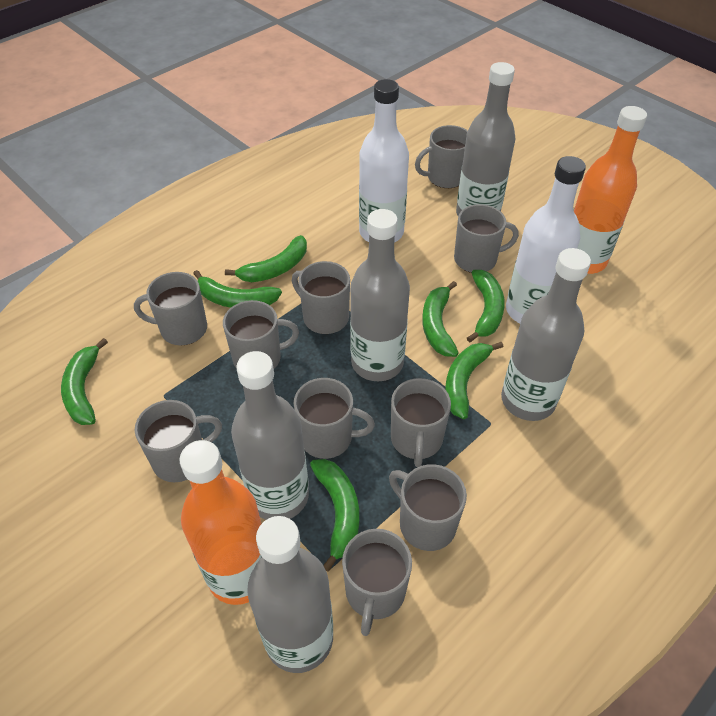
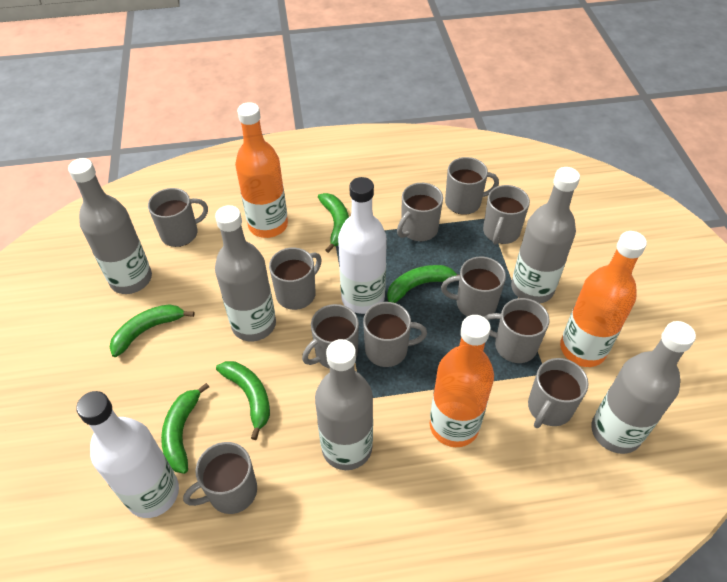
green banana: 7 -> 5
grey mug: 10 -> 11
orange bottle: 2 -> 3

